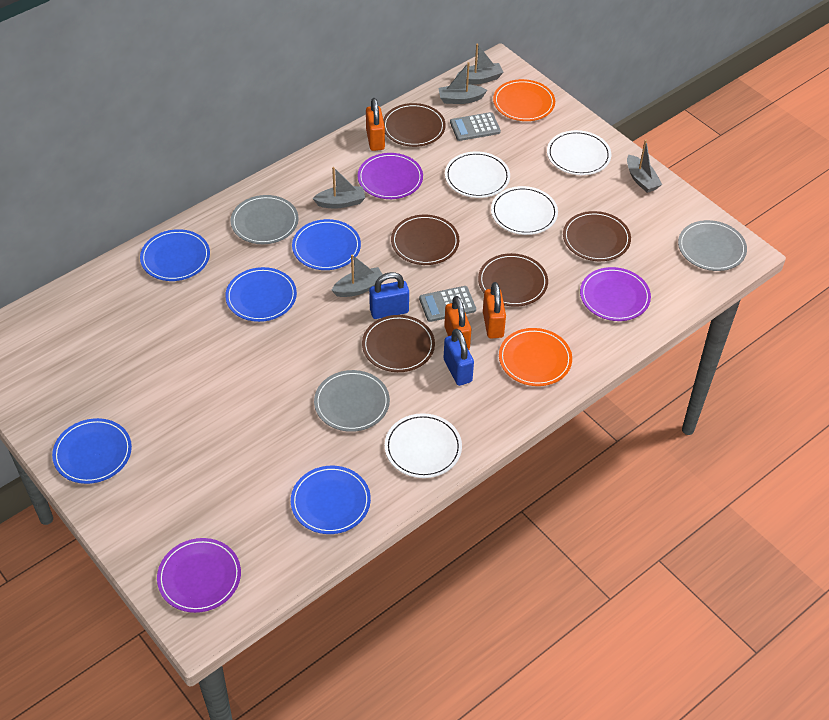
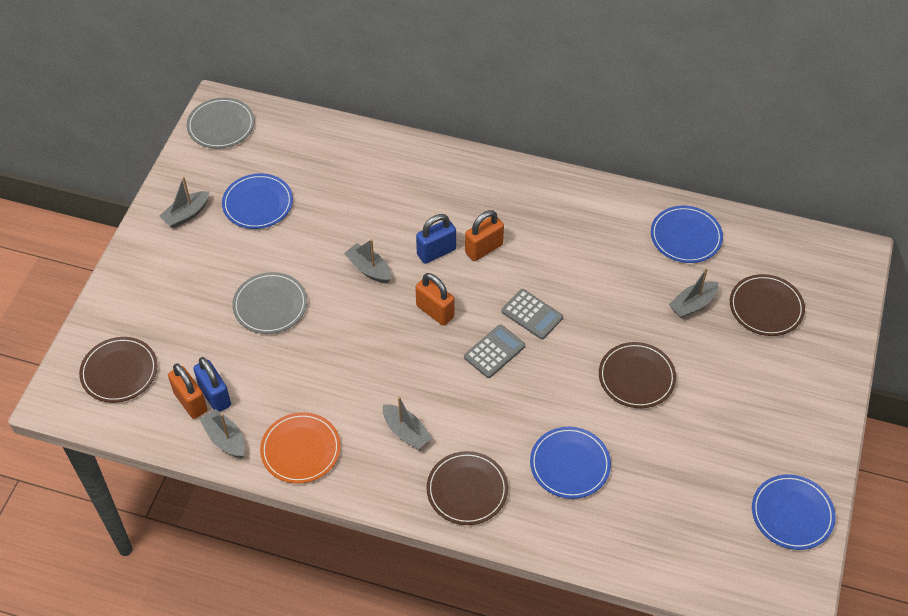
blue plate: 5 -> 4
brown plate: 5 -> 4
grey plate: 3 -> 2
orange plate: 2 -> 1
purple plate: 3 -> 0
white plate: 4 -> 0

